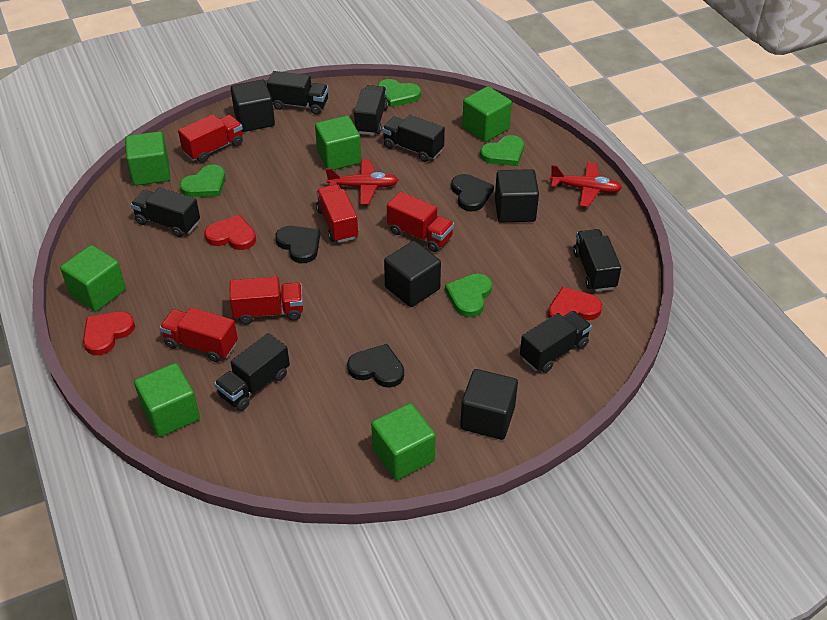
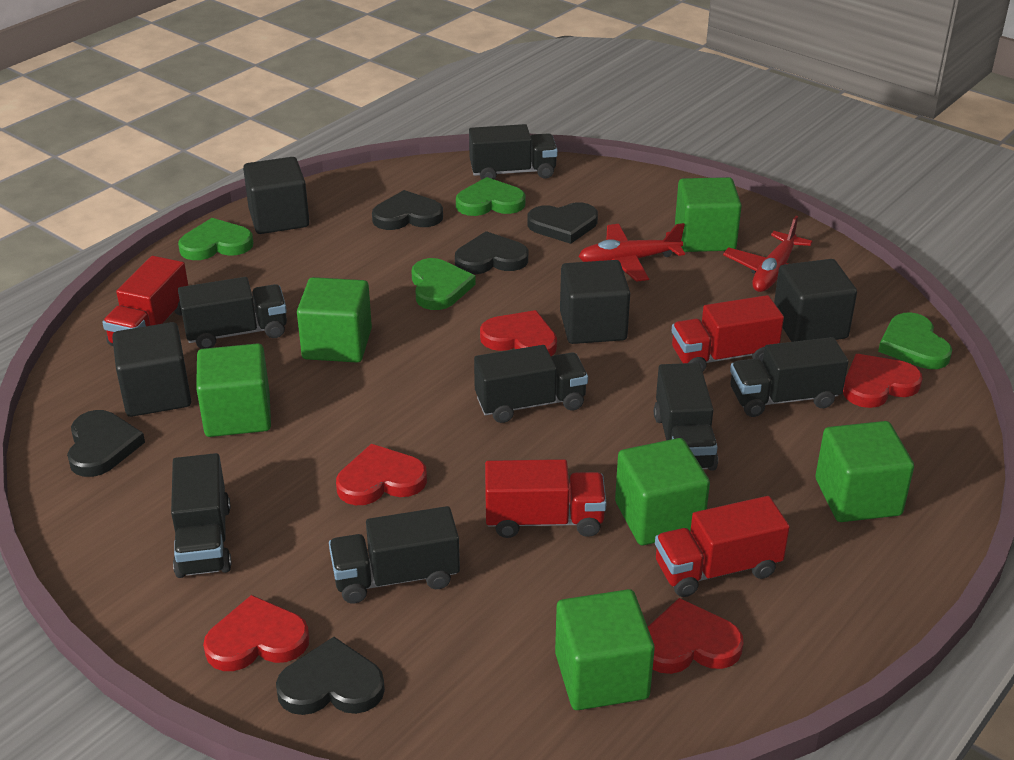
black heart: 3 -> 5
red heart: 3 -> 5
red truck: 5 -> 4

